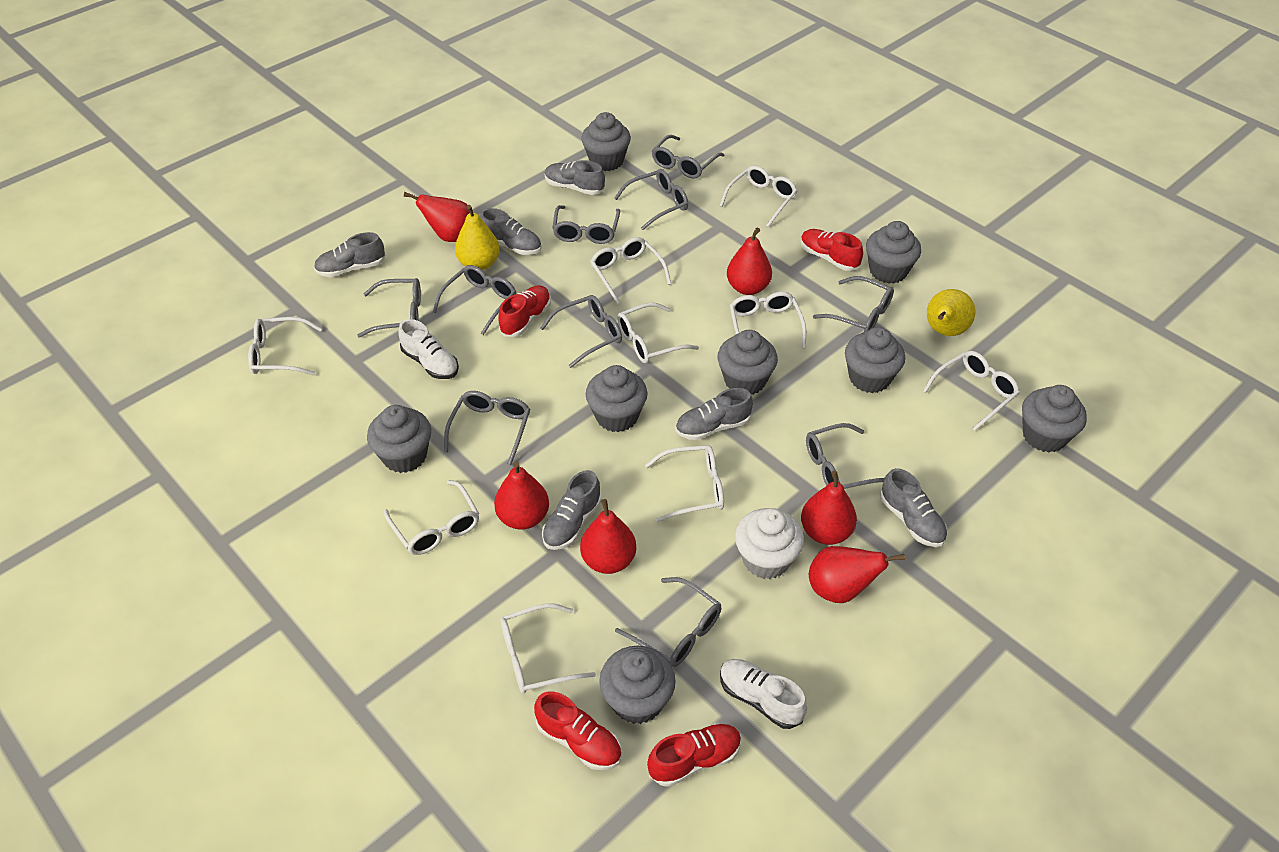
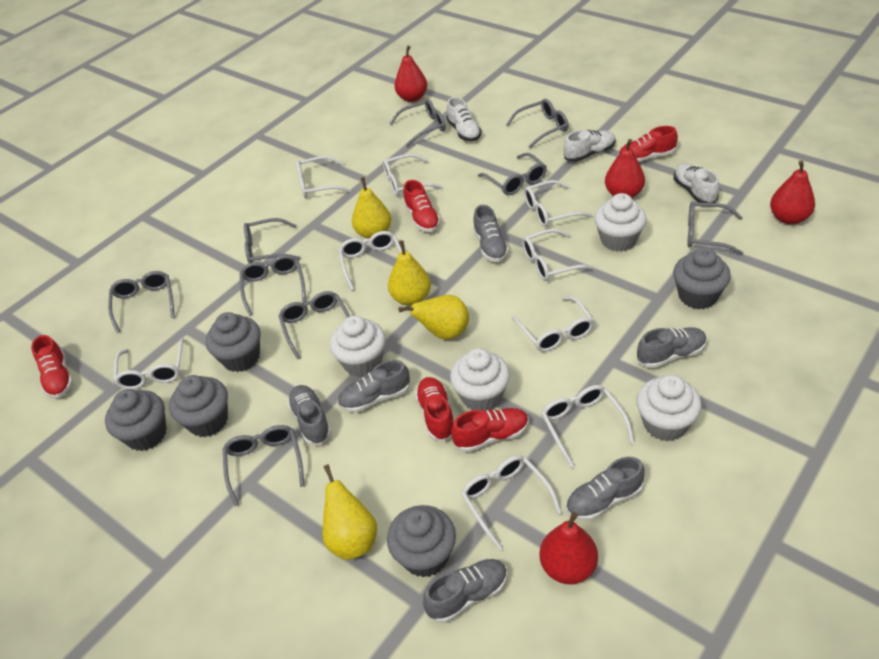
grey cupcake: 8 -> 5
grey glasses: 10 -> 9
red pear: 6 -> 4
red shoe: 4 -> 5
white cupcake: 1 -> 4
white shoe: 2 -> 3
yellow pear: 2 -> 4

